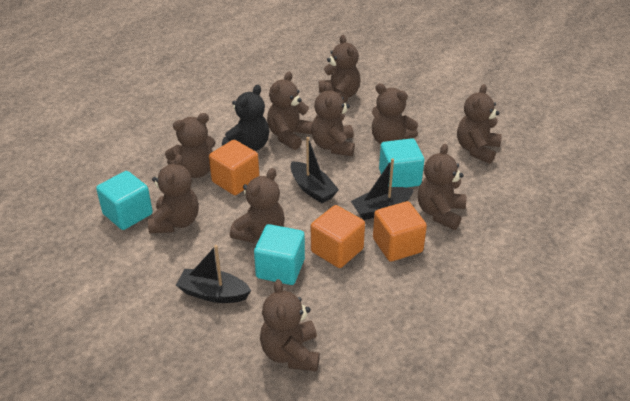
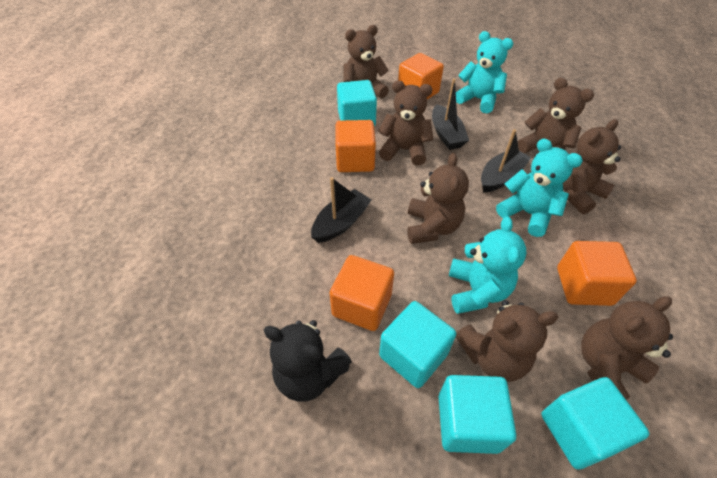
brown teddy bear: 10 -> 7
orange cube: 3 -> 4
turquoise cube: 3 -> 4
turquoise teddy bear: 0 -> 3

